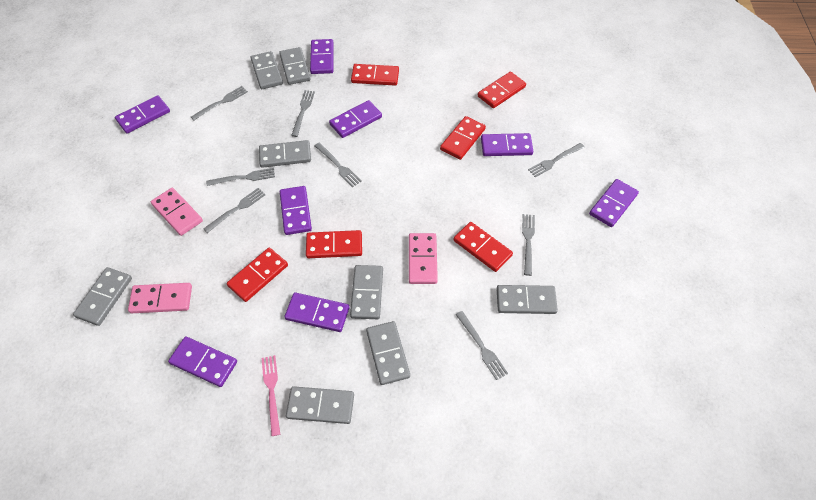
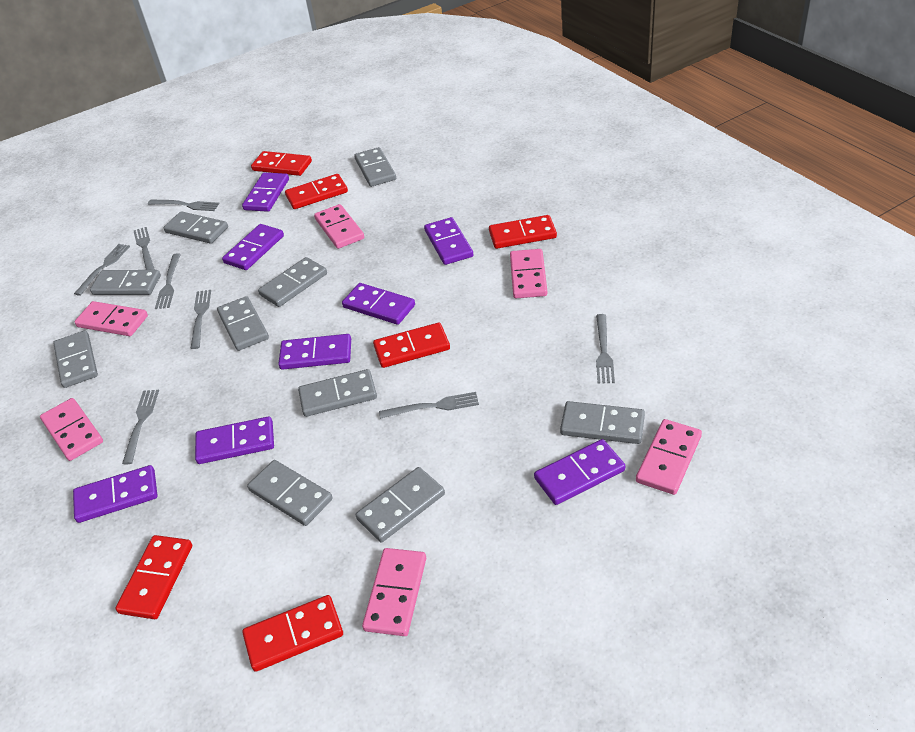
grey domino: 8 -> 10
pink domino: 3 -> 6
pink fork: 1 -> 0

